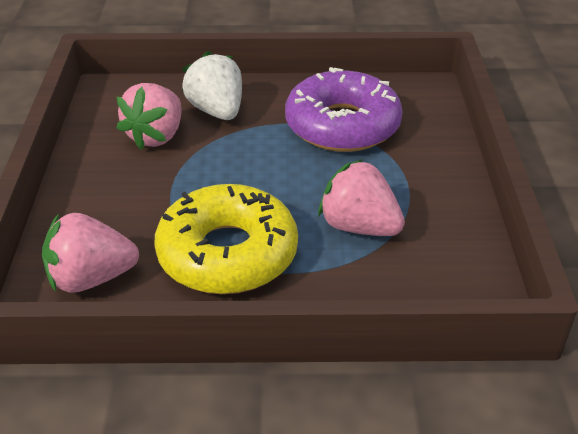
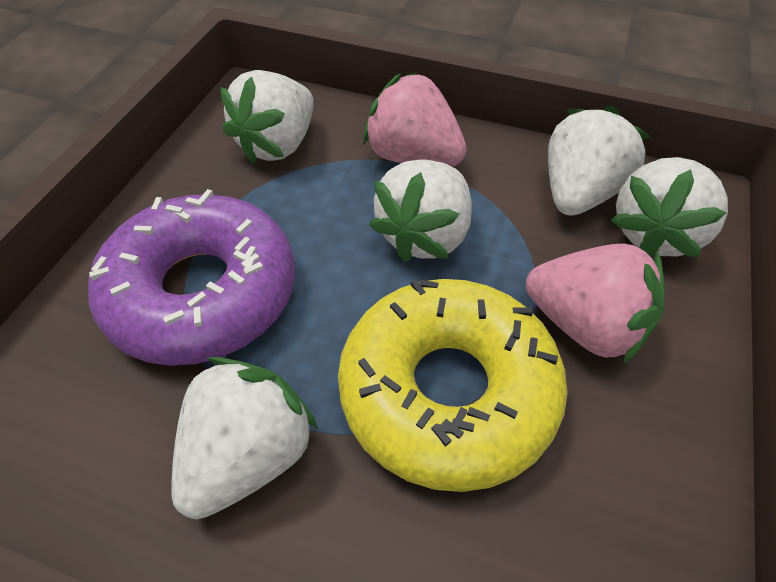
pink strawberry: 3 -> 2
white strawberry: 1 -> 5

